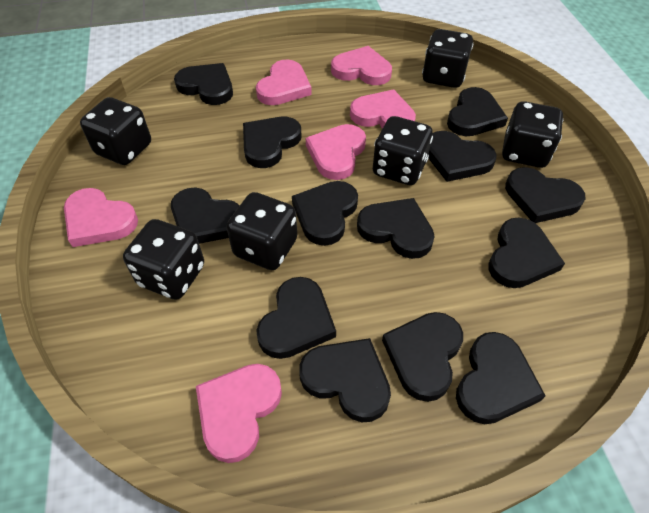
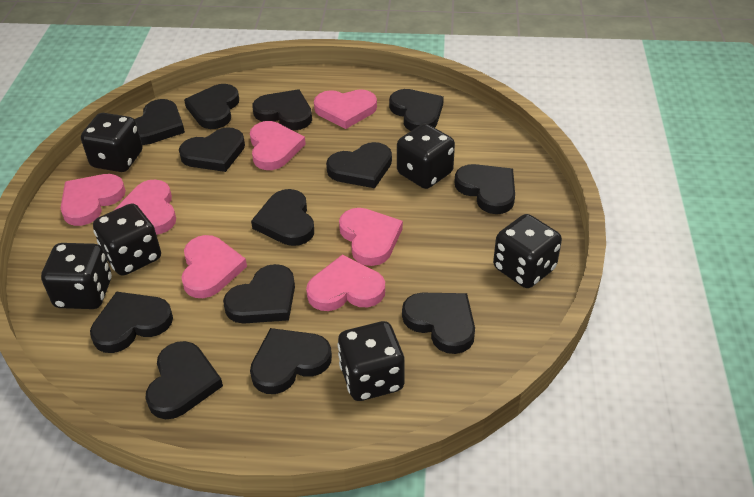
pink heart: 6 -> 7

